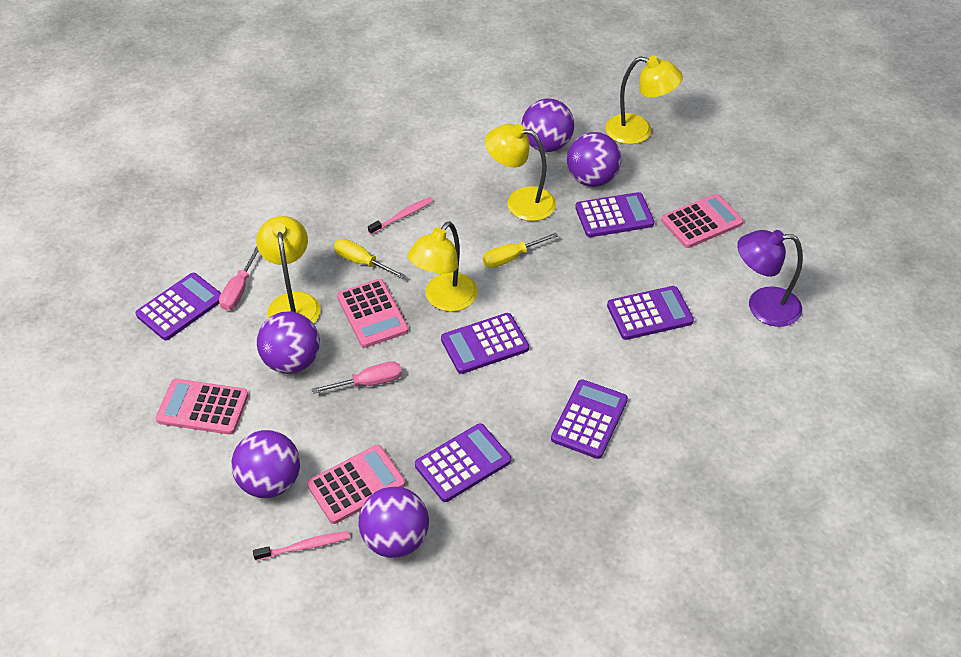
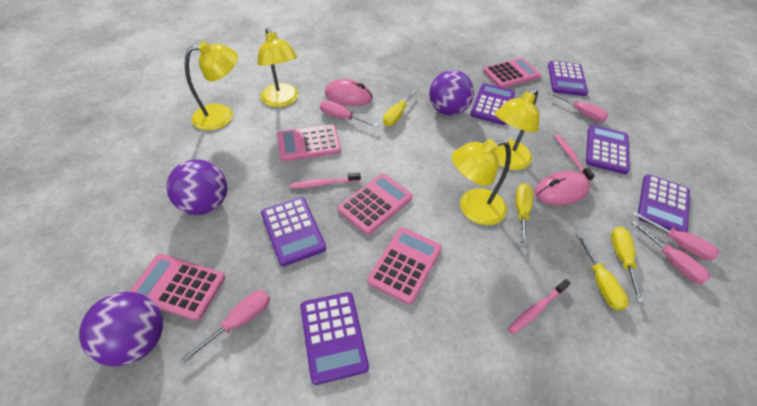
pink calculator: 4 -> 5
pink mouse: 0 -> 2
pink screwdriver: 2 -> 5
pink toothbrush: 2 -> 3
purple ball: 5 -> 3
purple lamp: 1 -> 0
yellow screwdriver: 2 -> 4

